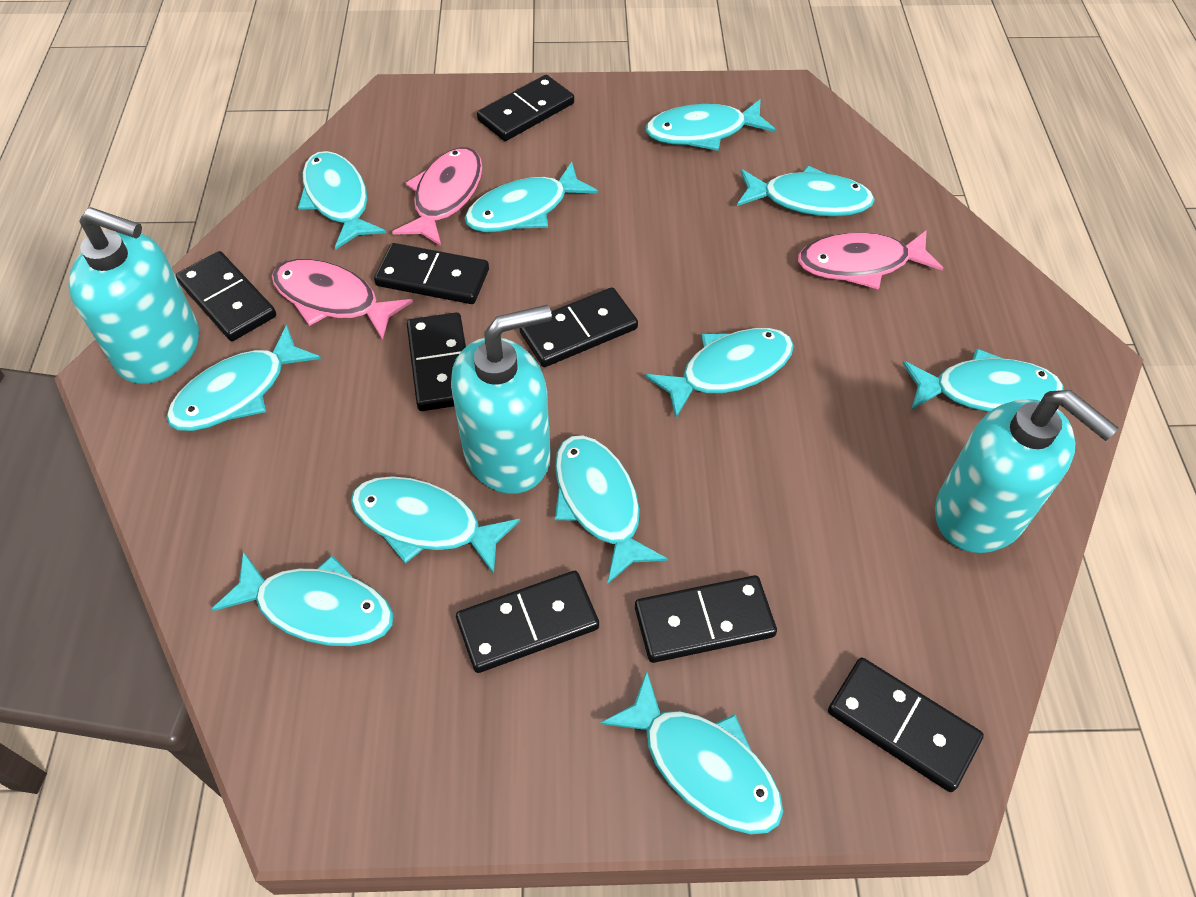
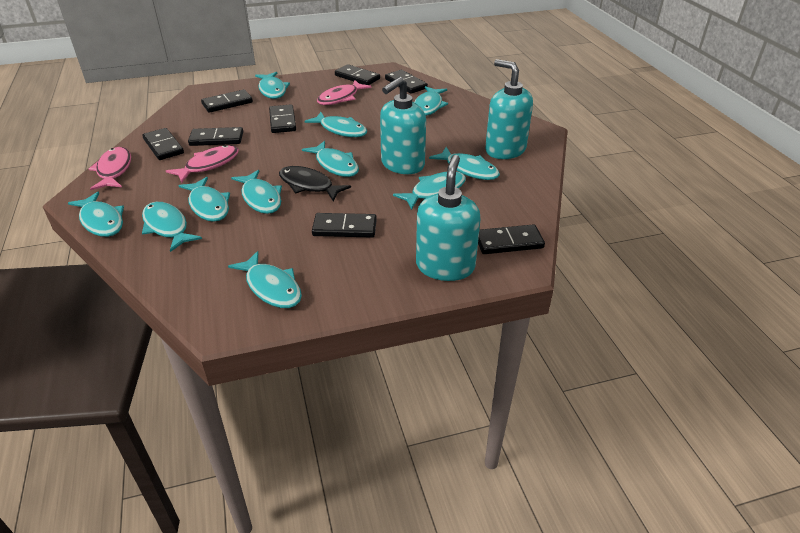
black fish: 0 -> 1

